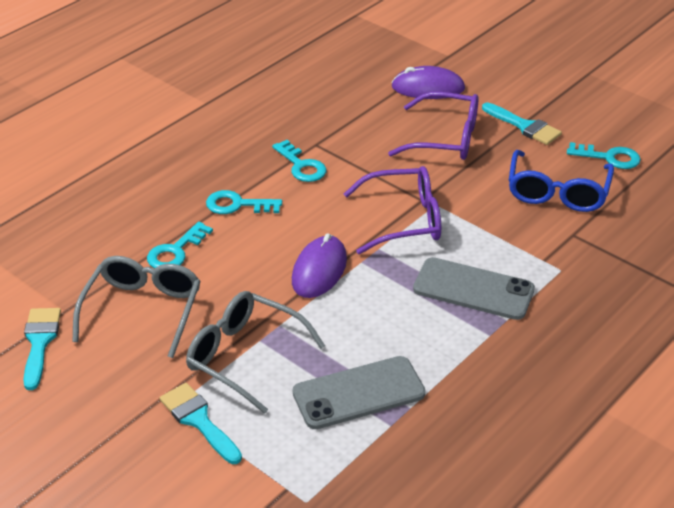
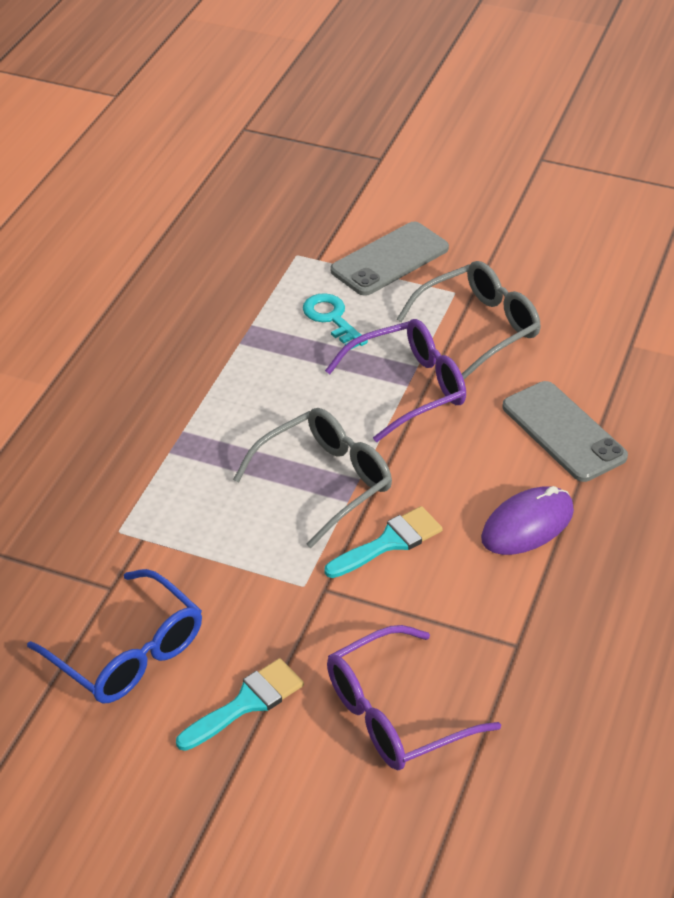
purple mouse: 2 -> 1
turquoise brush: 3 -> 2
turquoise key: 4 -> 1

